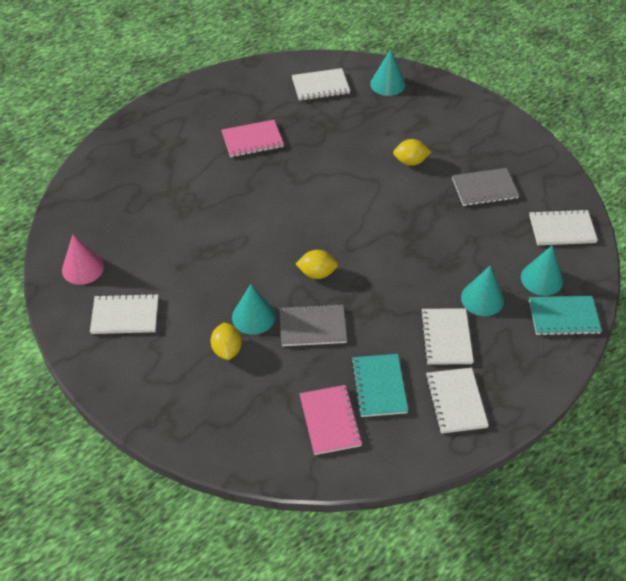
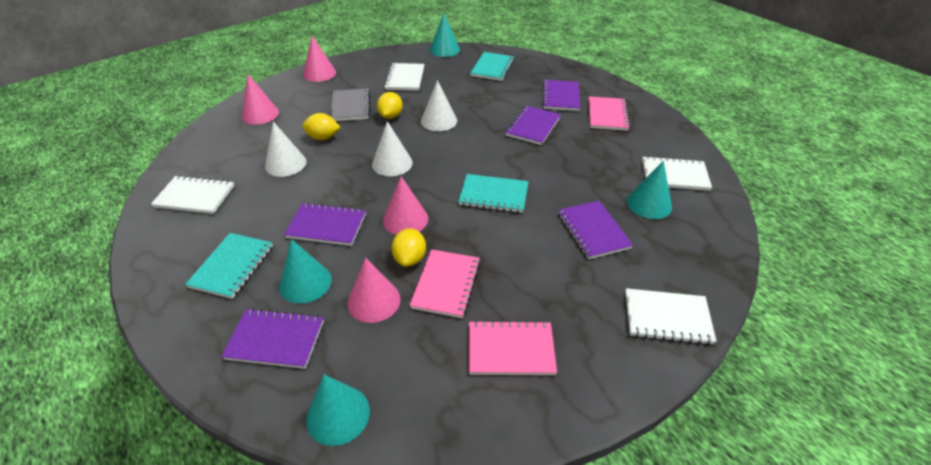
grey notebook: 2 -> 1
pink cone: 1 -> 4
pink notebook: 2 -> 3
purple notebook: 0 -> 5
turquoise notebook: 2 -> 3
white cone: 0 -> 3
white notebook: 5 -> 4

